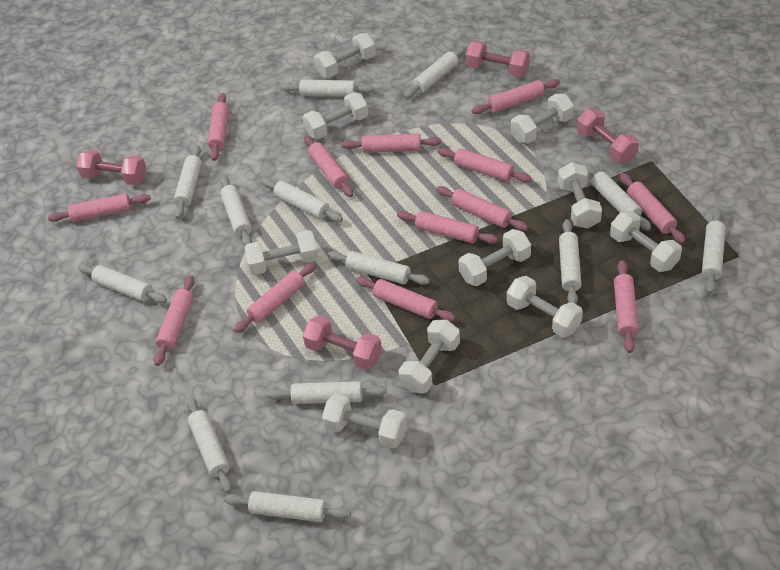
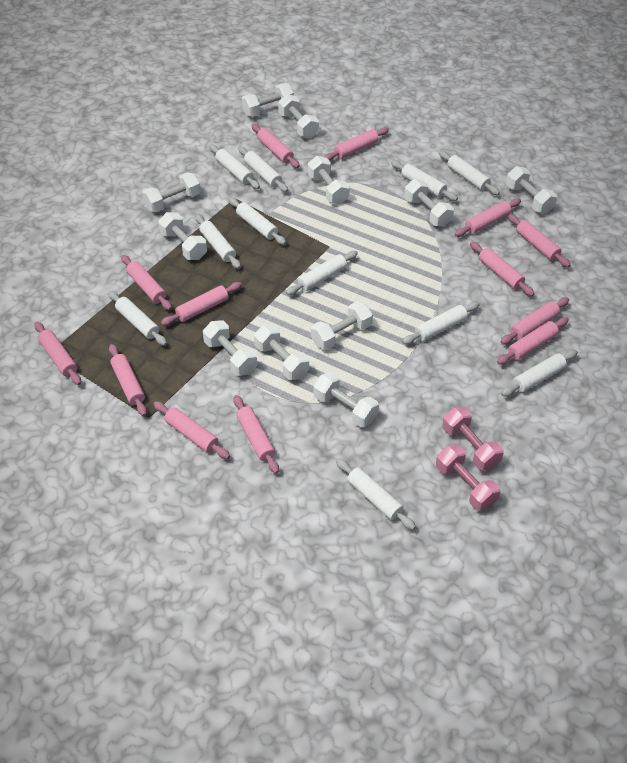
pink dumbbell: 4 -> 2
white dumbbell: 10 -> 11
white rolling pin: 13 -> 11

